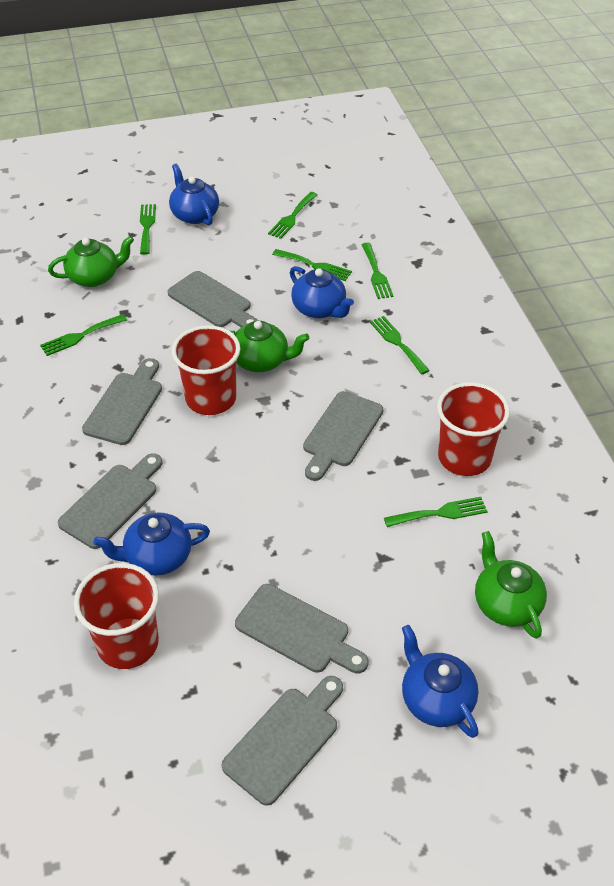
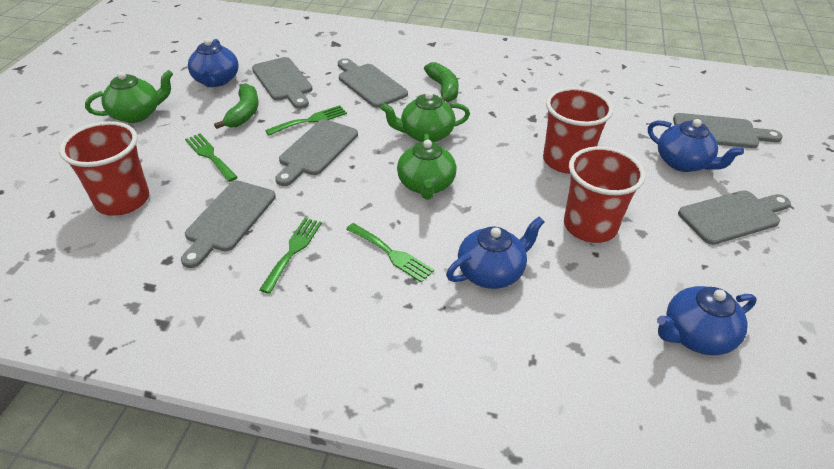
green banana: 0 -> 2
green fork: 7 -> 4

